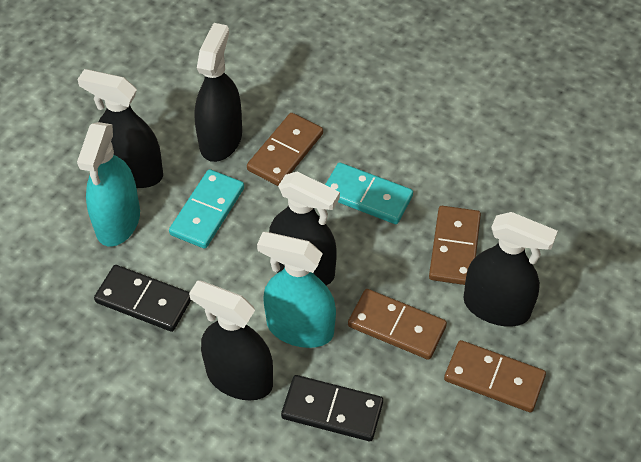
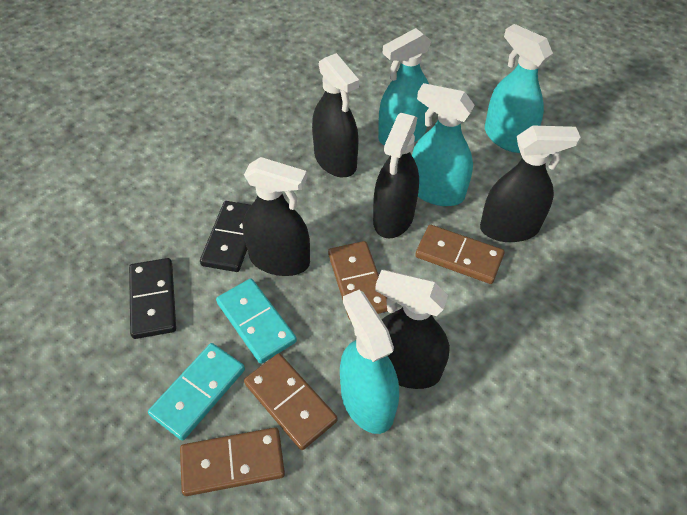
turquoise spray bottle: 2 -> 4

